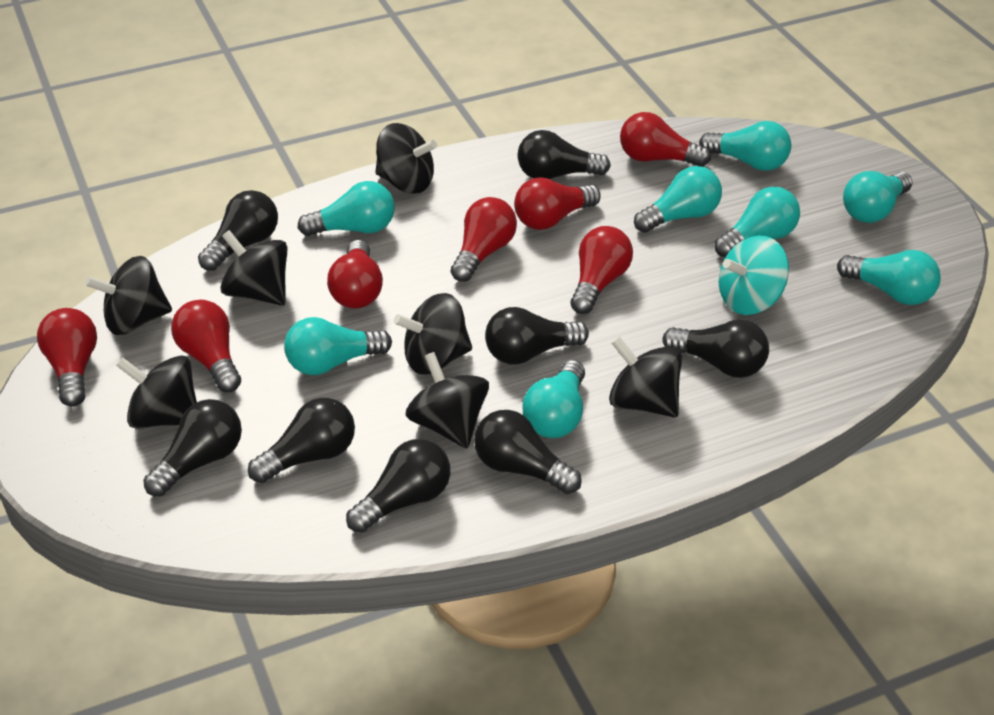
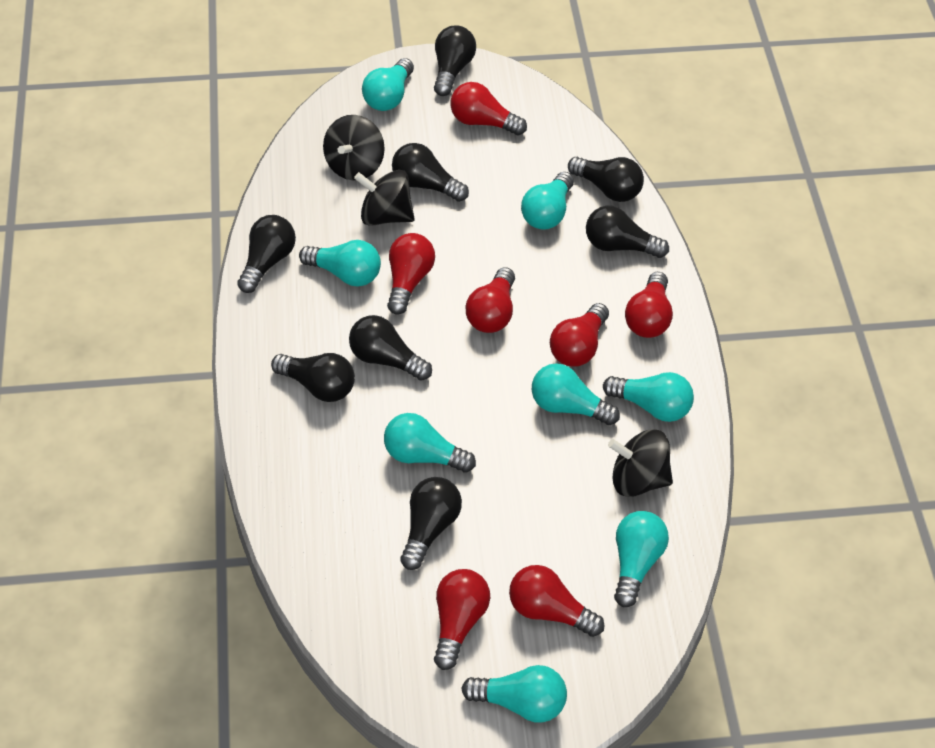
black spinning top: 7 -> 3
turquoise spinning top: 1 -> 0

